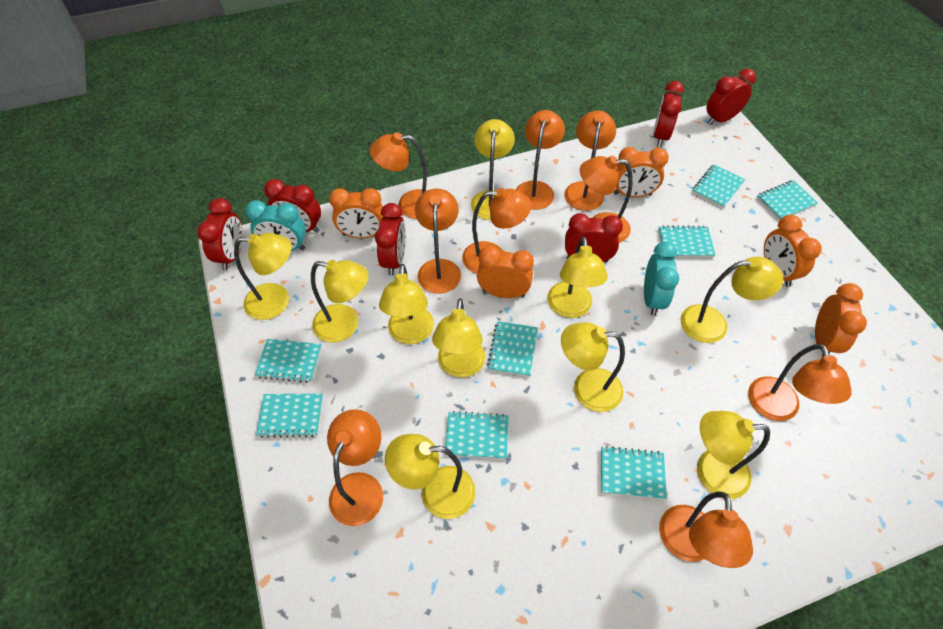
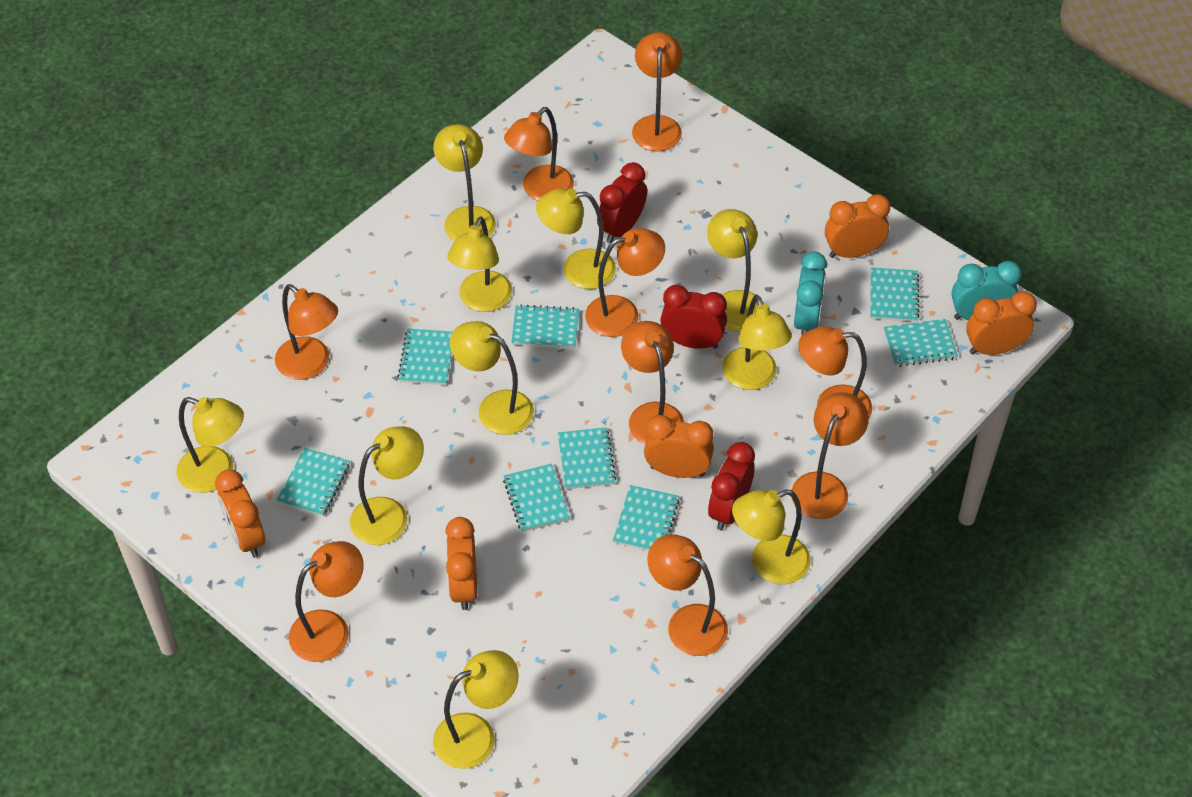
red clock: 6 -> 3

